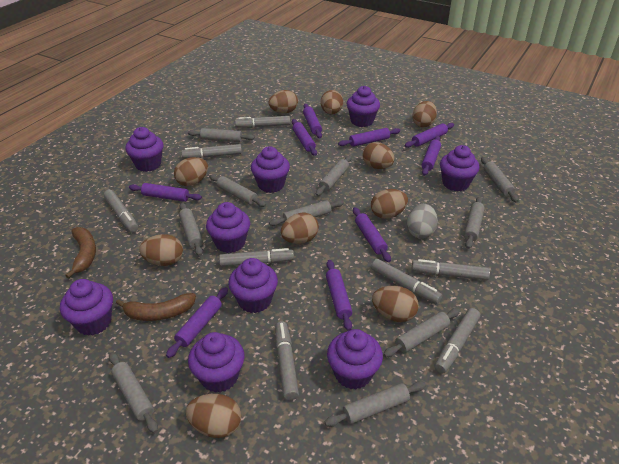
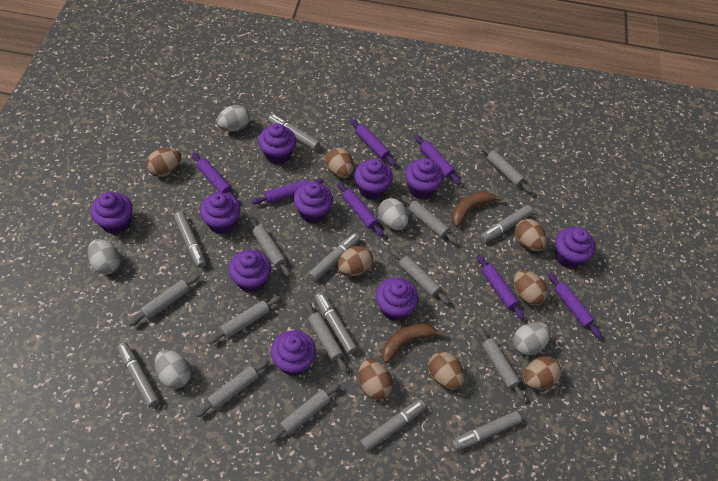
brown egg: 10 -> 8
grey egg: 1 -> 5
purple cupcake: 9 -> 10
purple rolling pin: 9 -> 7

